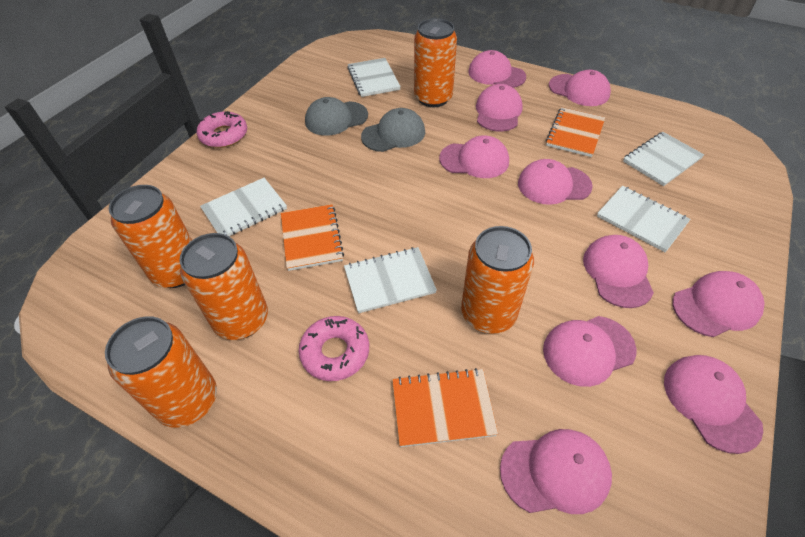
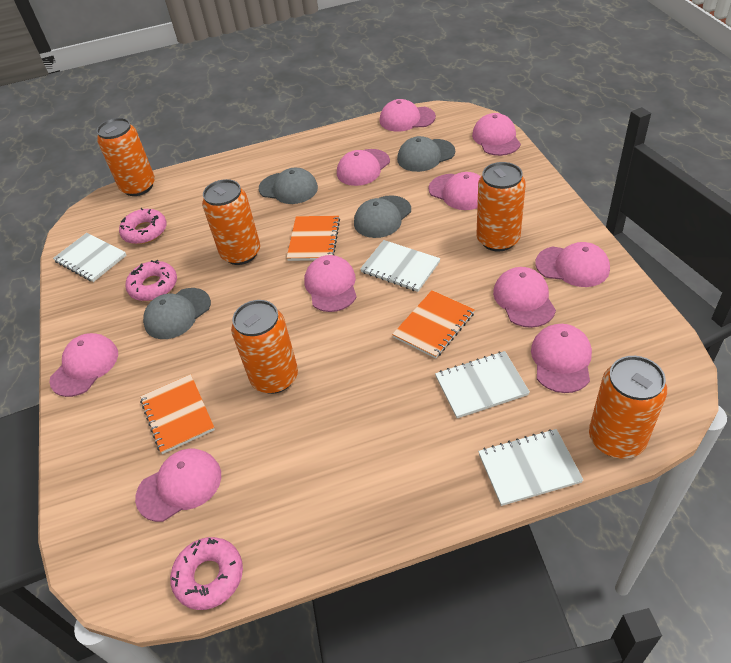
grey cap: 2 -> 4
pink donut: 2 -> 3
white notebook: 5 -> 4

